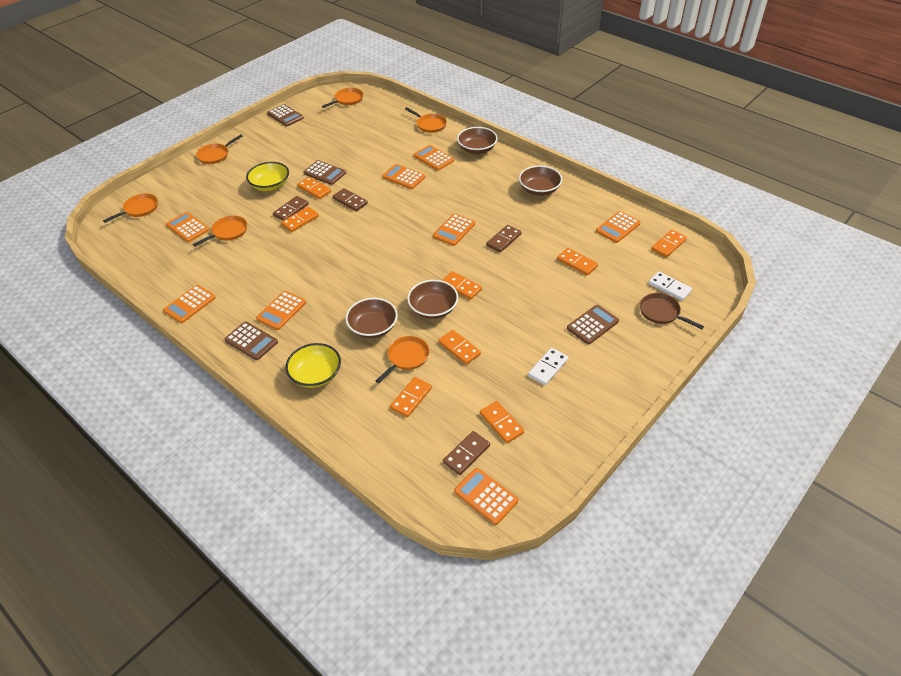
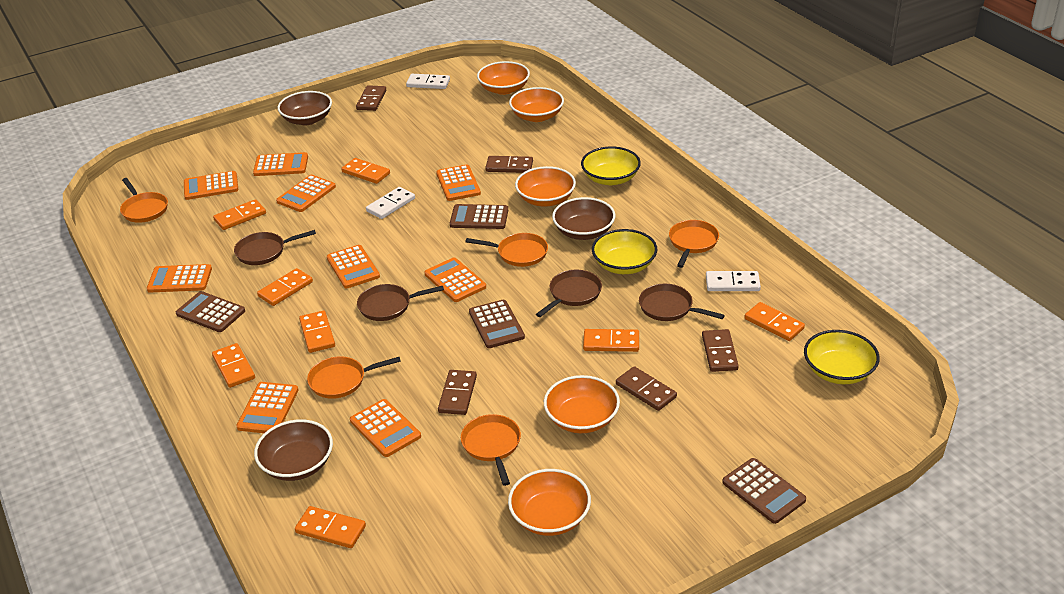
brown bowl: 4 -> 3
brown domino: 4 -> 5
brown pan: 1 -> 4
orange bowl: 0 -> 5
orange calculator: 8 -> 9
orange pan: 6 -> 5
white domino: 2 -> 3
yellow bowl: 2 -> 3

